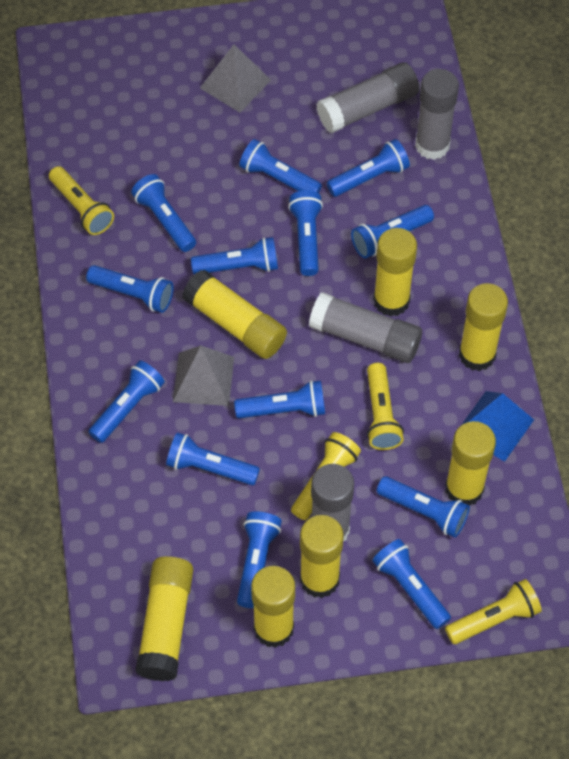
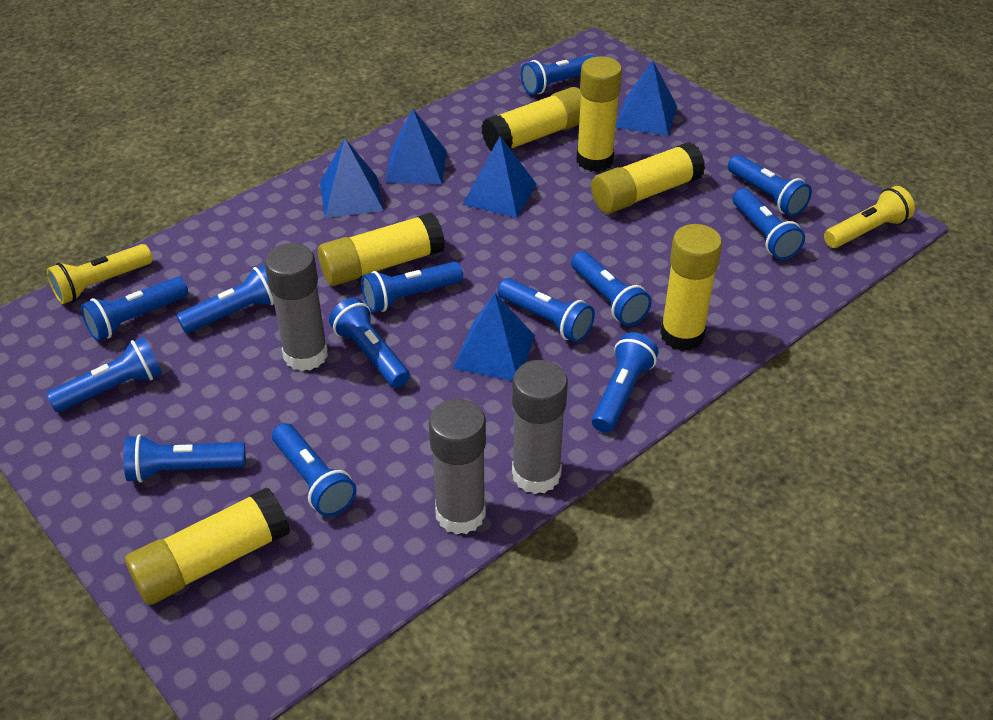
blue pyramid: 1 -> 5
grey glue stick: 4 -> 3
grey pyramid: 2 -> 0
yellow flashlight: 4 -> 2
yellow glue stick: 7 -> 6

